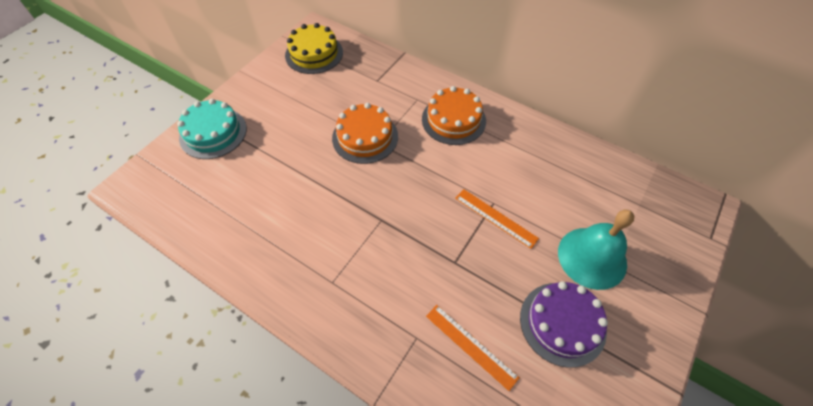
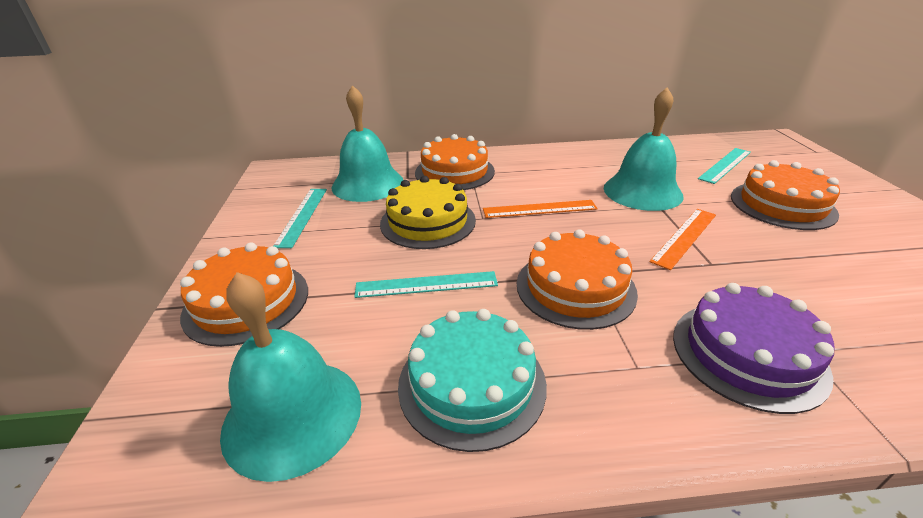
orange cake: 2 -> 4
turquoise bell: 1 -> 3
turquoise ruler: 0 -> 3

